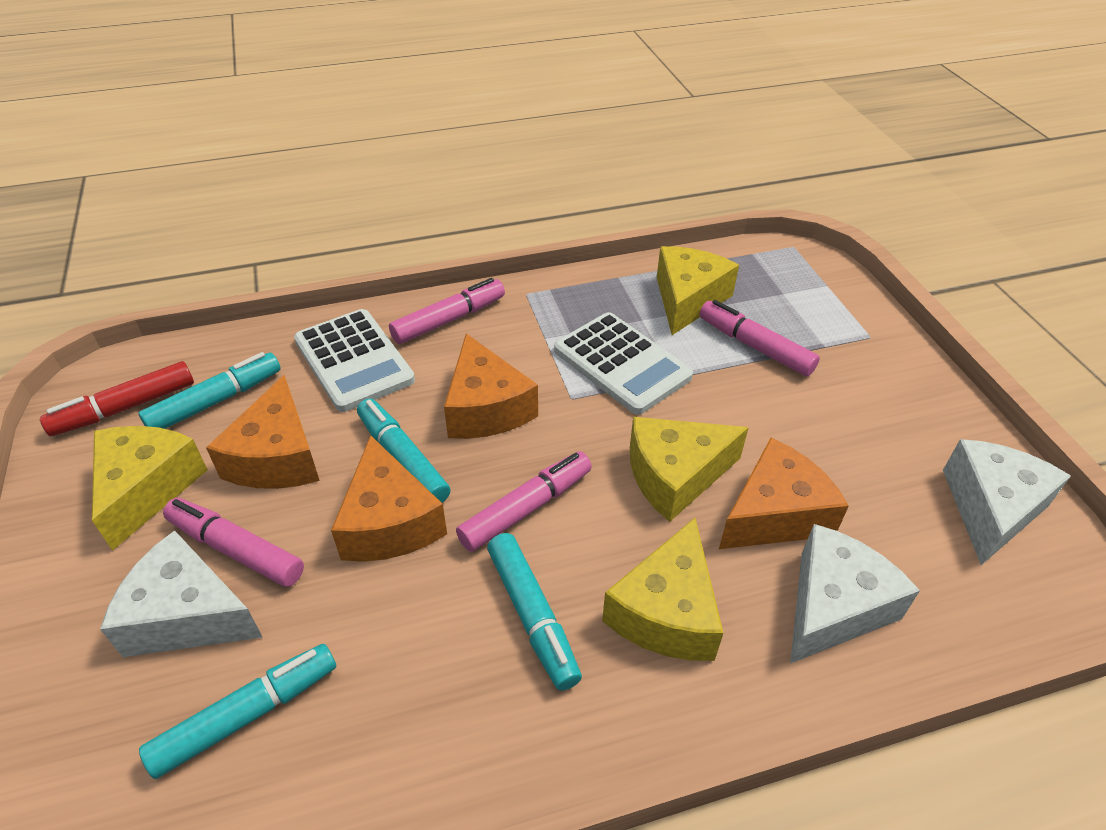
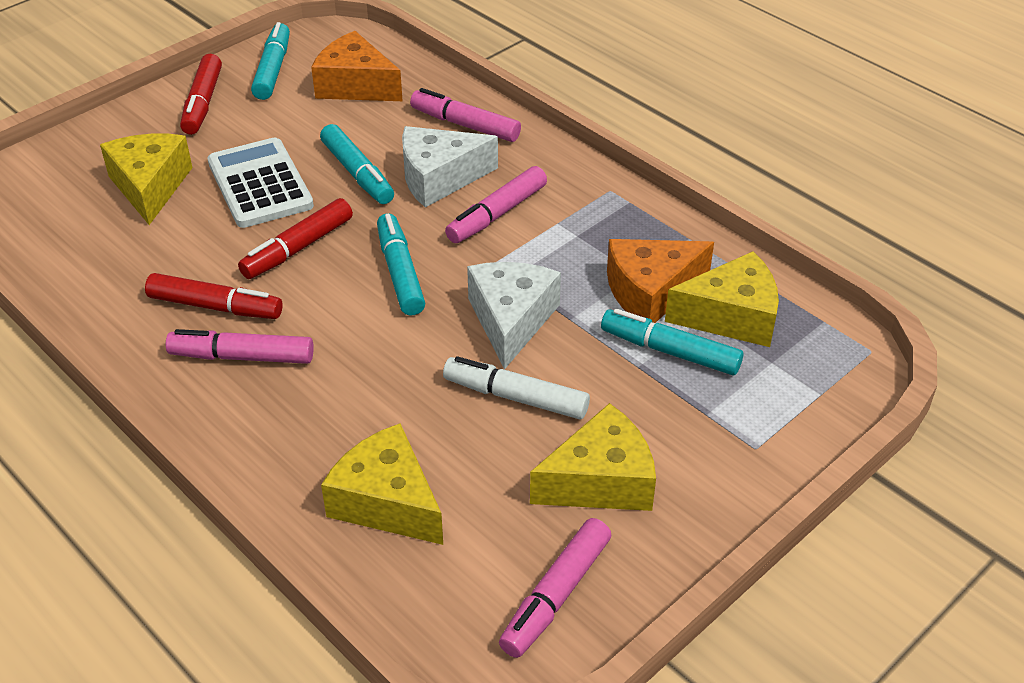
orange cheese: 4 -> 2
red marker: 1 -> 3
white calculator: 2 -> 1
white cheese: 3 -> 2
white marker: 0 -> 1

